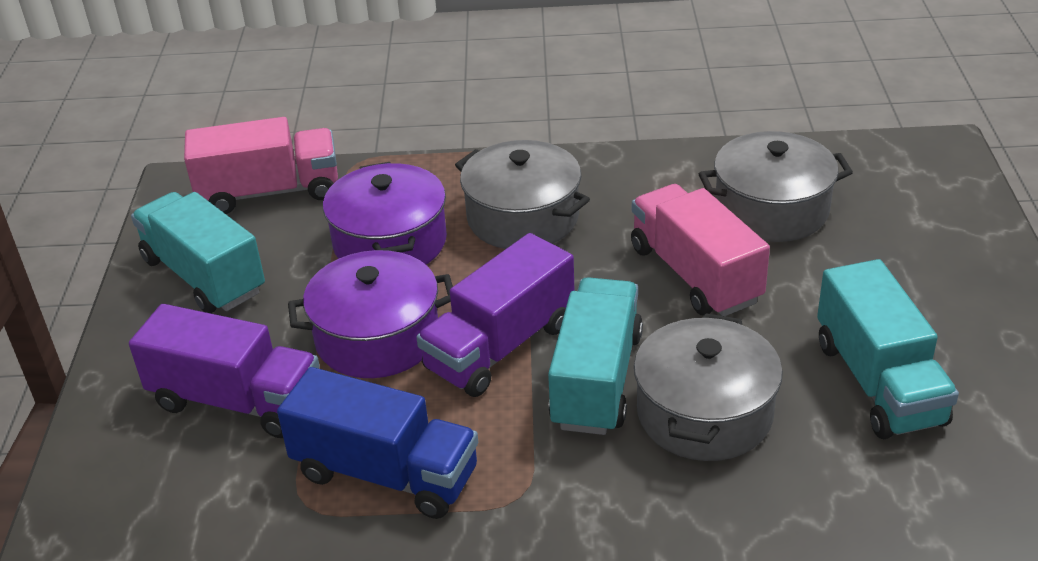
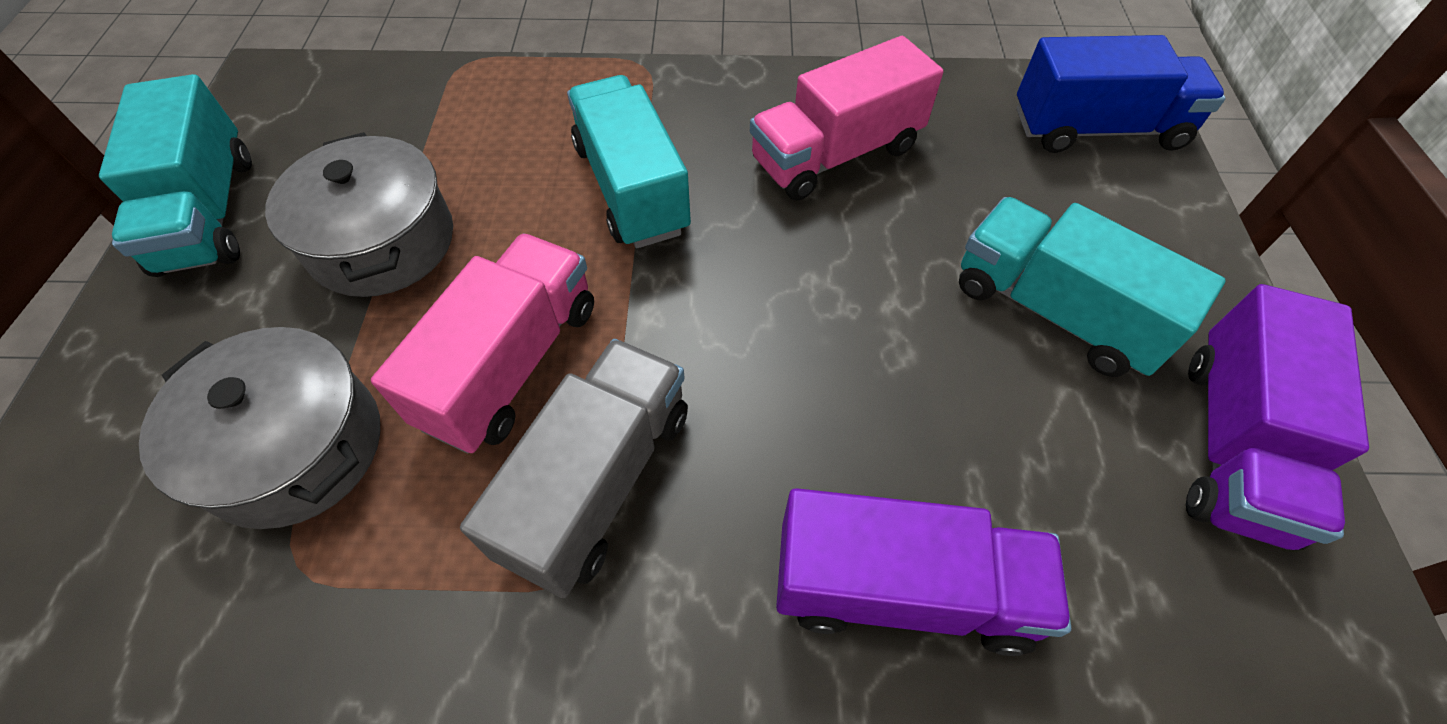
grey pot: 3 -> 2
grey truck: 0 -> 1
purple pot: 2 -> 0

